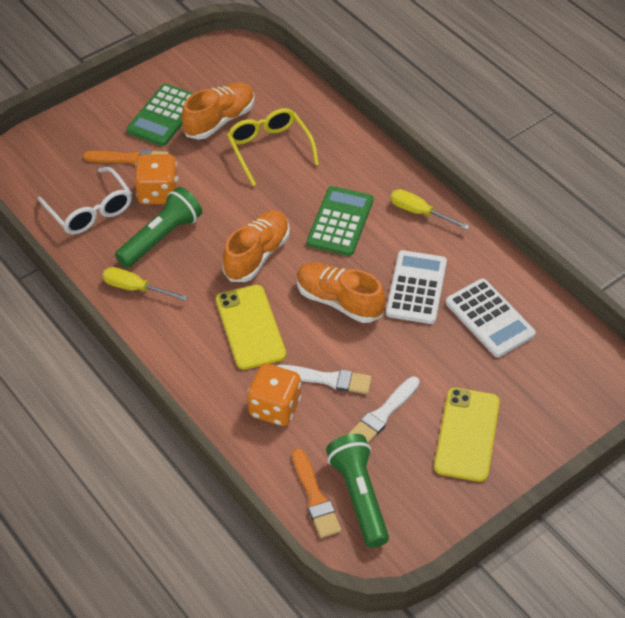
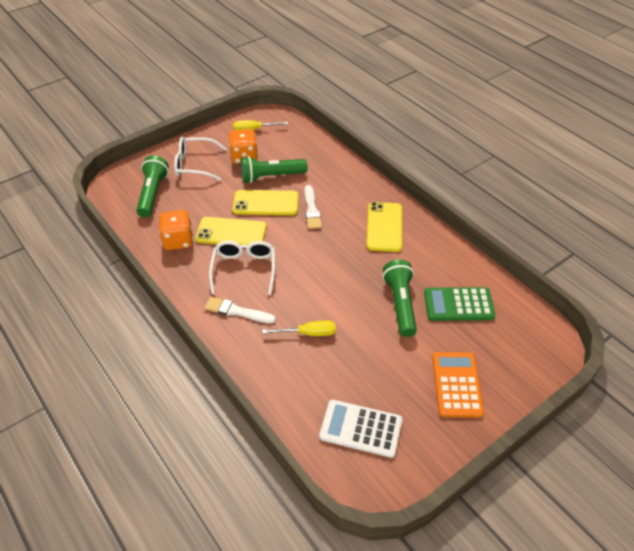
green calculator: 2 -> 1
green flashlight: 2 -> 3
orange brush: 2 -> 0
orange calculator: 0 -> 1
orange shoe: 3 -> 0
white calculator: 2 -> 1
white glasses: 1 -> 2
yellow glasses: 1 -> 0
yellow phone: 2 -> 3

